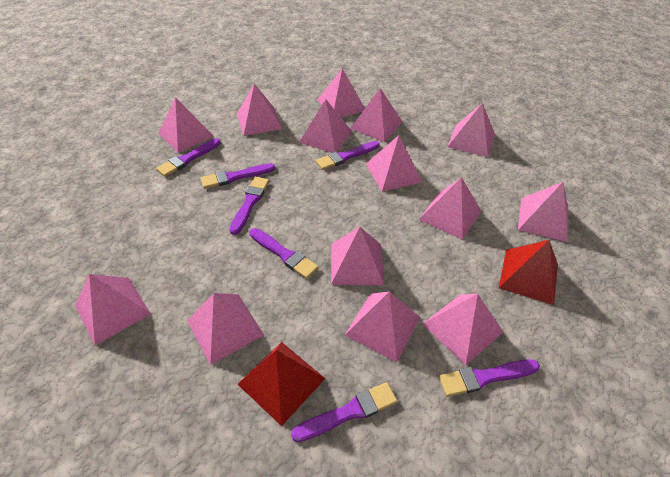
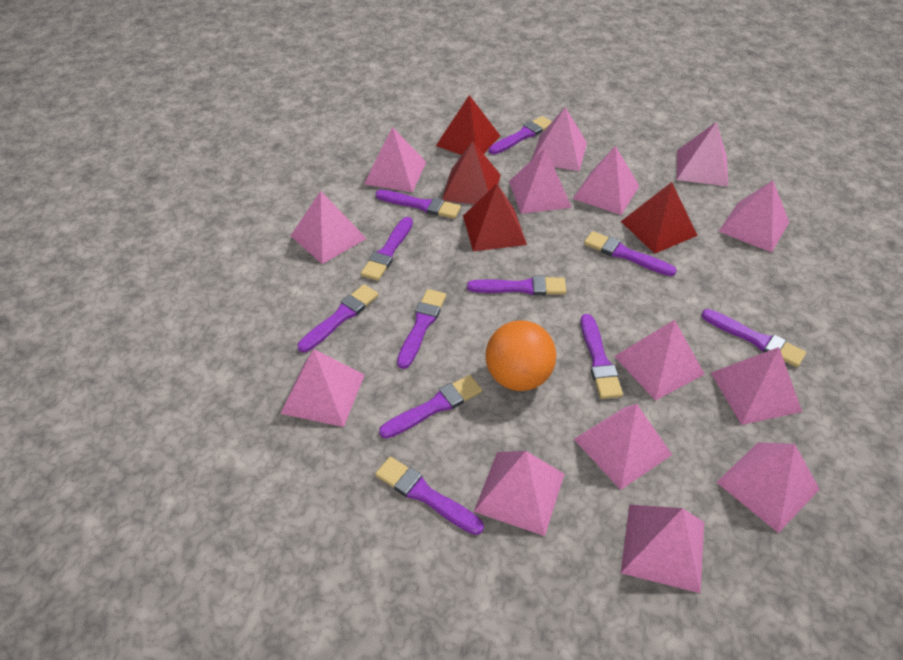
orange ball: 0 -> 1
purple brush: 7 -> 11
red pyramid: 2 -> 4

